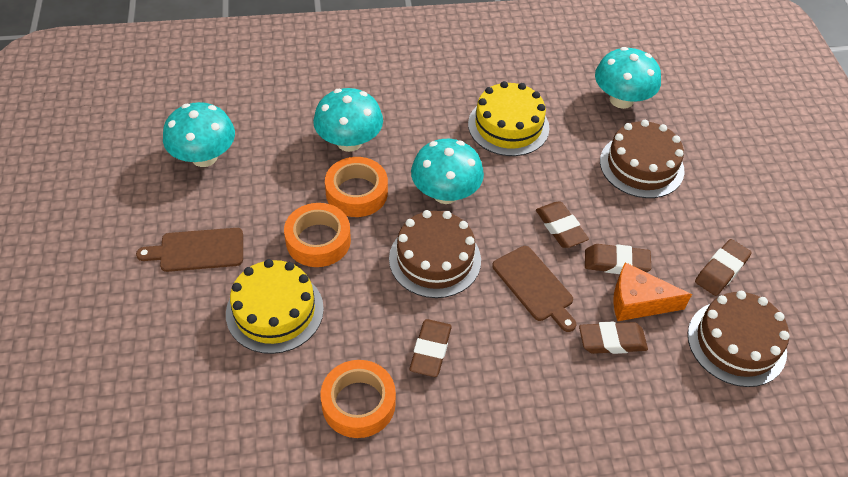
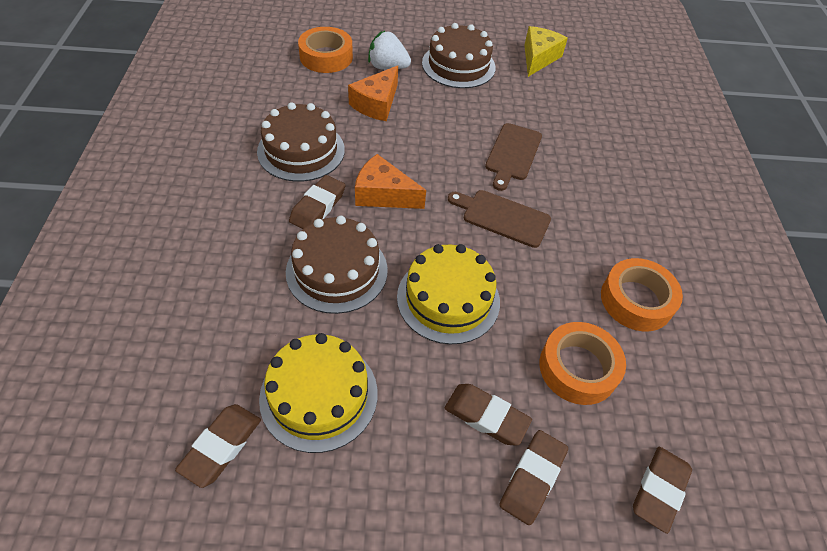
orange cheese: 1 -> 2
turquoise mushroom: 4 -> 0
white strawberry: 0 -> 1
yellow cheese: 0 -> 1

